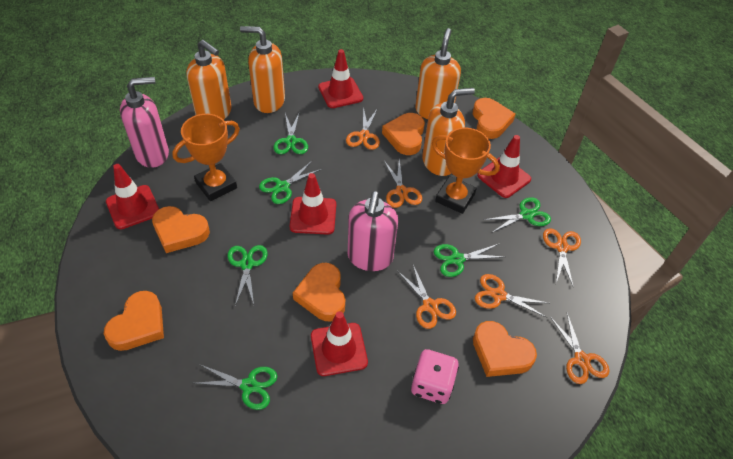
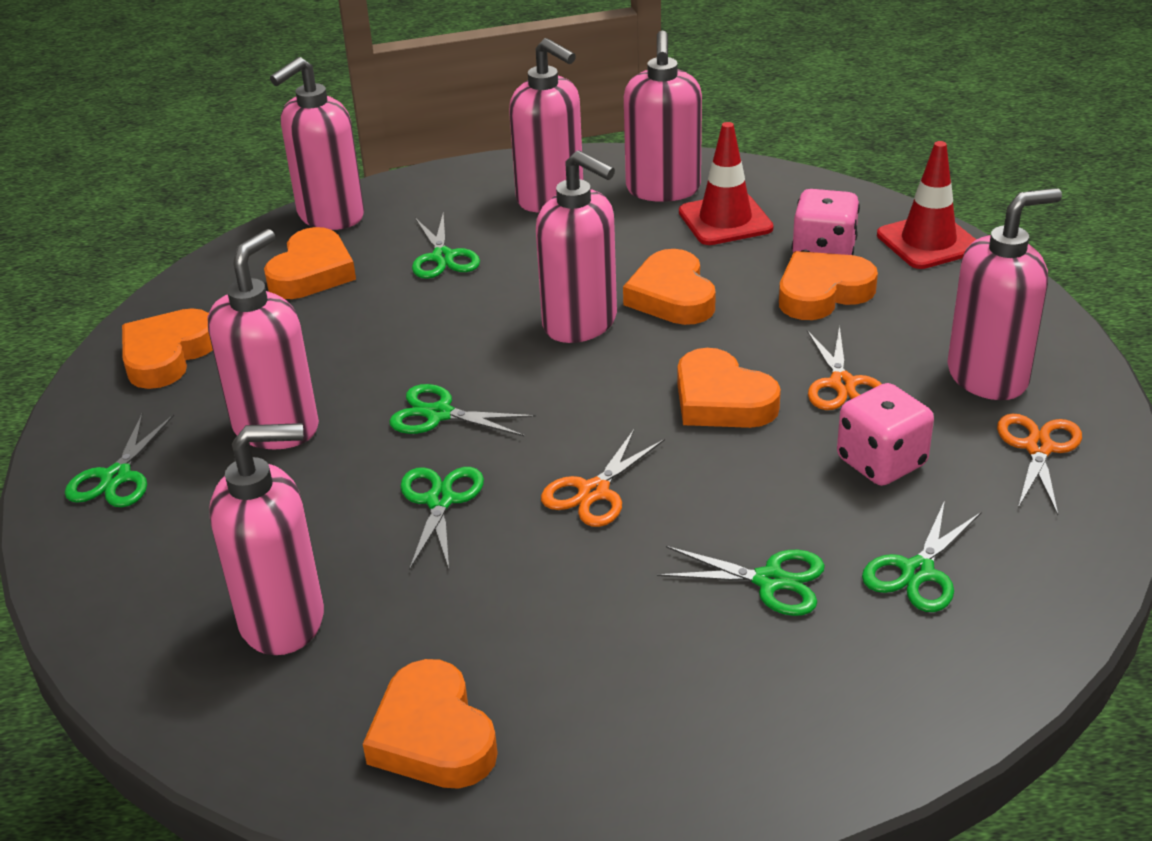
orange scissors: 6 -> 3
orange soap dispenser: 4 -> 0
orange trophy: 2 -> 0
pink dice: 1 -> 2
pink soap dispenser: 2 -> 7
red traffic cone: 5 -> 2

